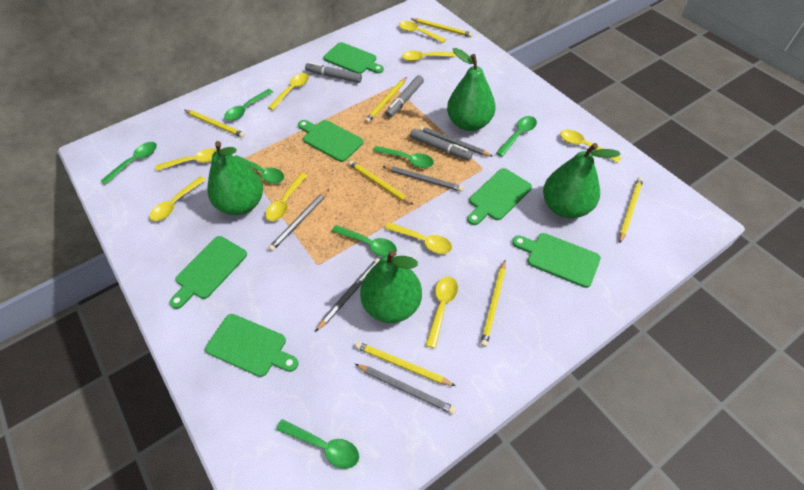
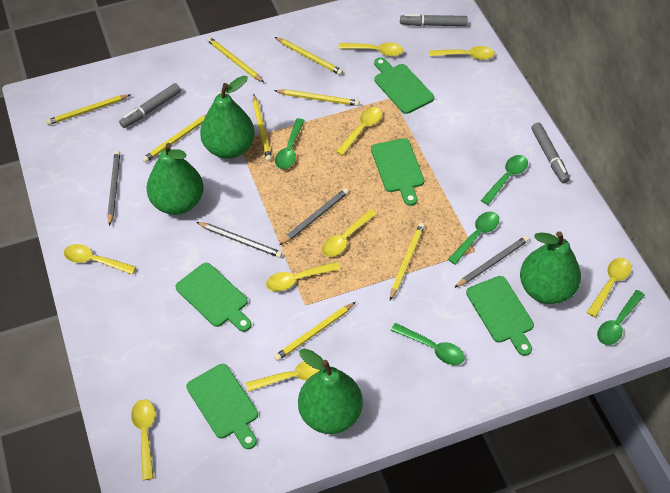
green cutting board: 6 -> 5
green spoon: 7 -> 5
grey pencil: 5 -> 4
yellow pencil: 7 -> 8

